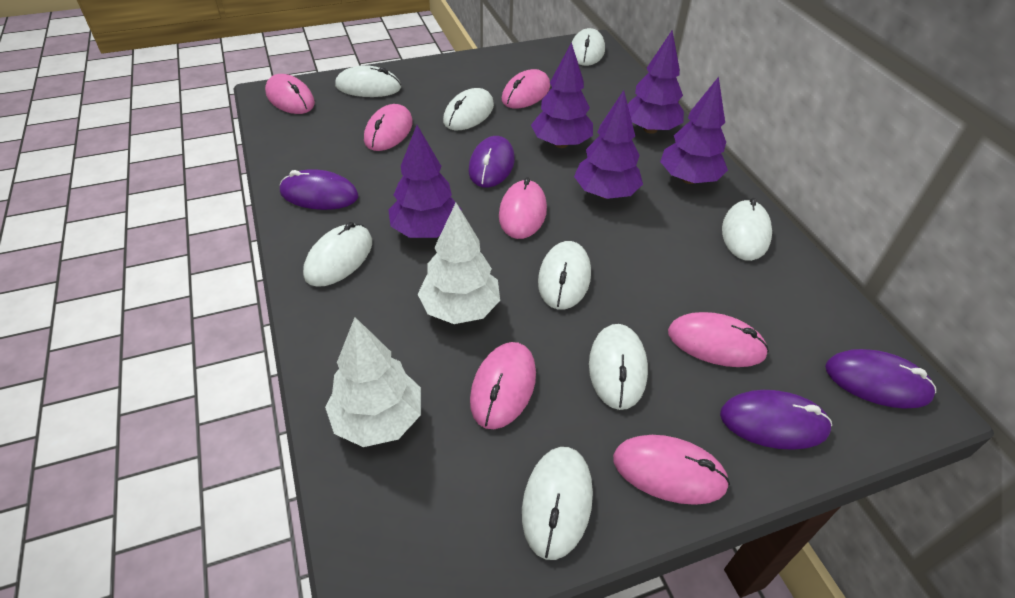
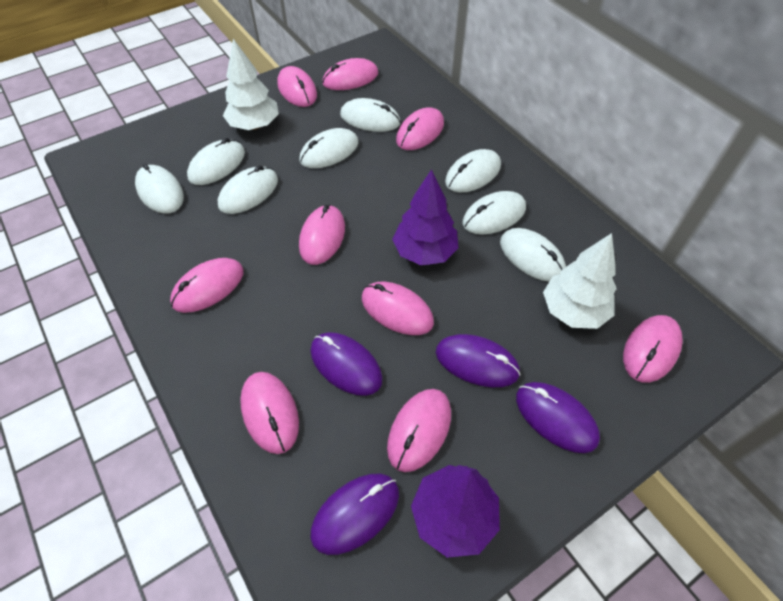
pink mouse: 7 -> 9
purple tree: 5 -> 2

